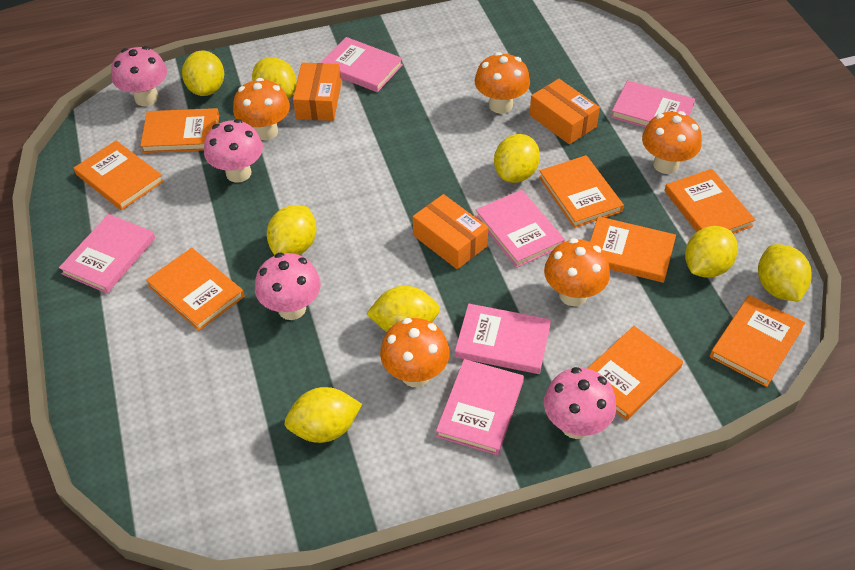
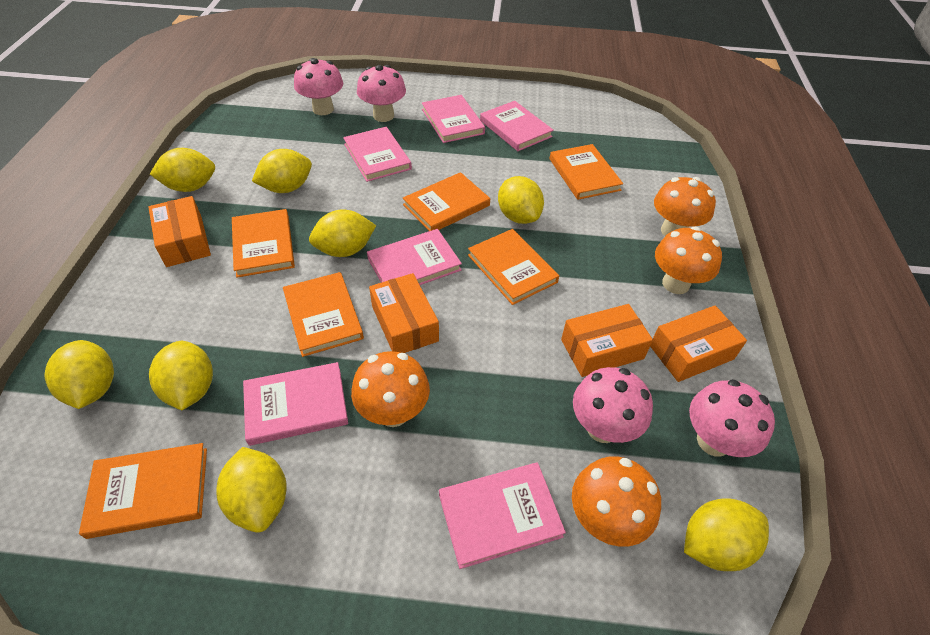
orange book: 8 -> 6
orange box: 3 -> 4
orange mushroom: 5 -> 4

